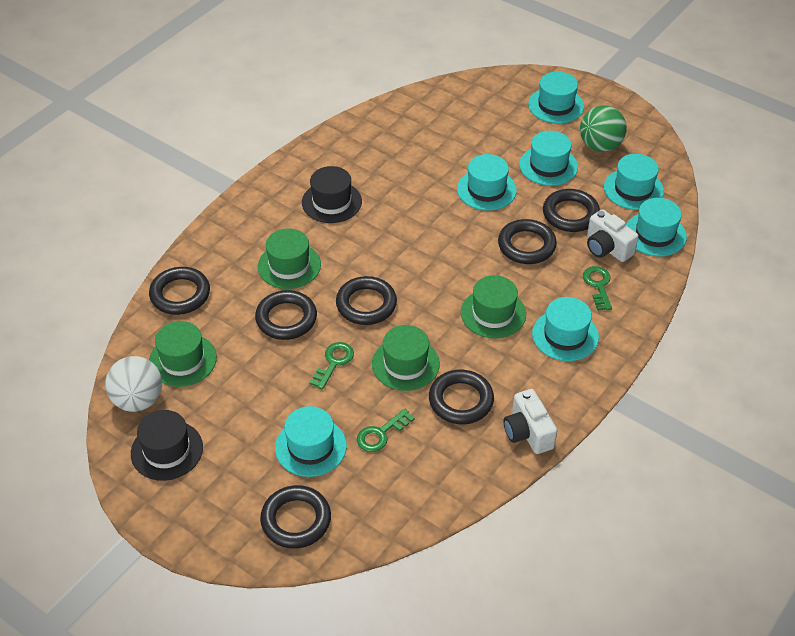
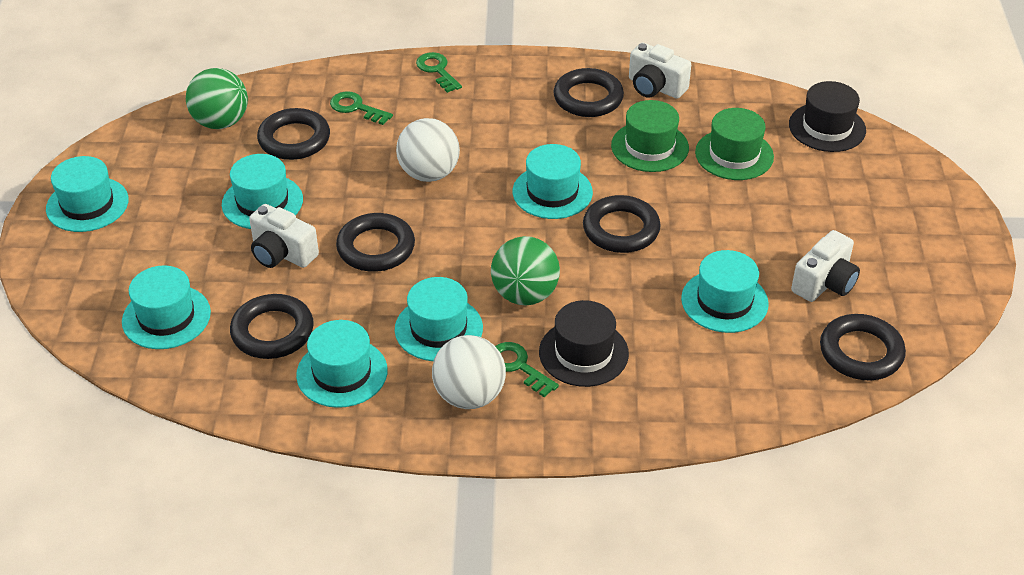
black ring: 7 -> 6
green ball: 1 -> 2
green hat: 4 -> 2
white ball: 1 -> 2
white camera: 2 -> 3

